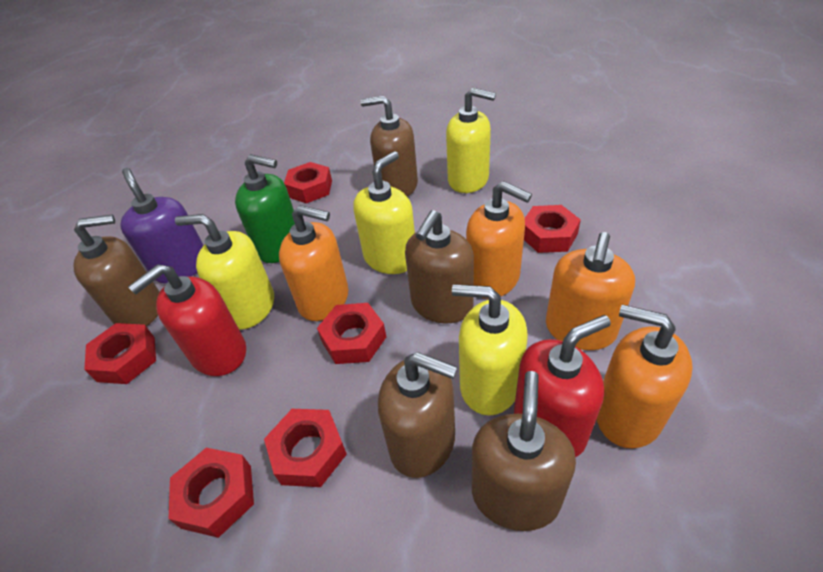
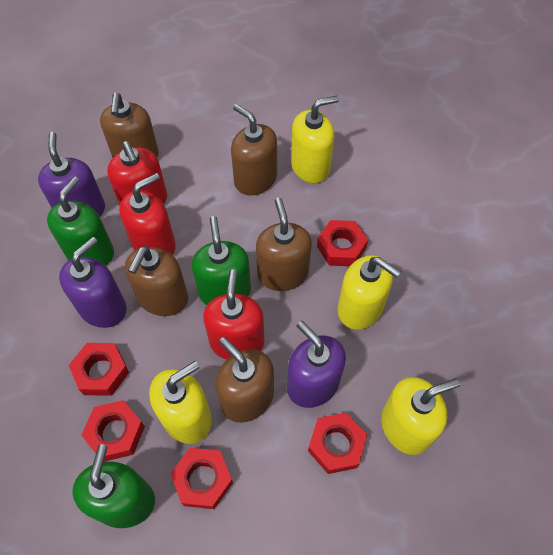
green soap dispenser: 1 -> 3
orange soap dispenser: 4 -> 0
purple soap dispenser: 1 -> 3
red nut: 6 -> 5
red soap dispenser: 2 -> 3

